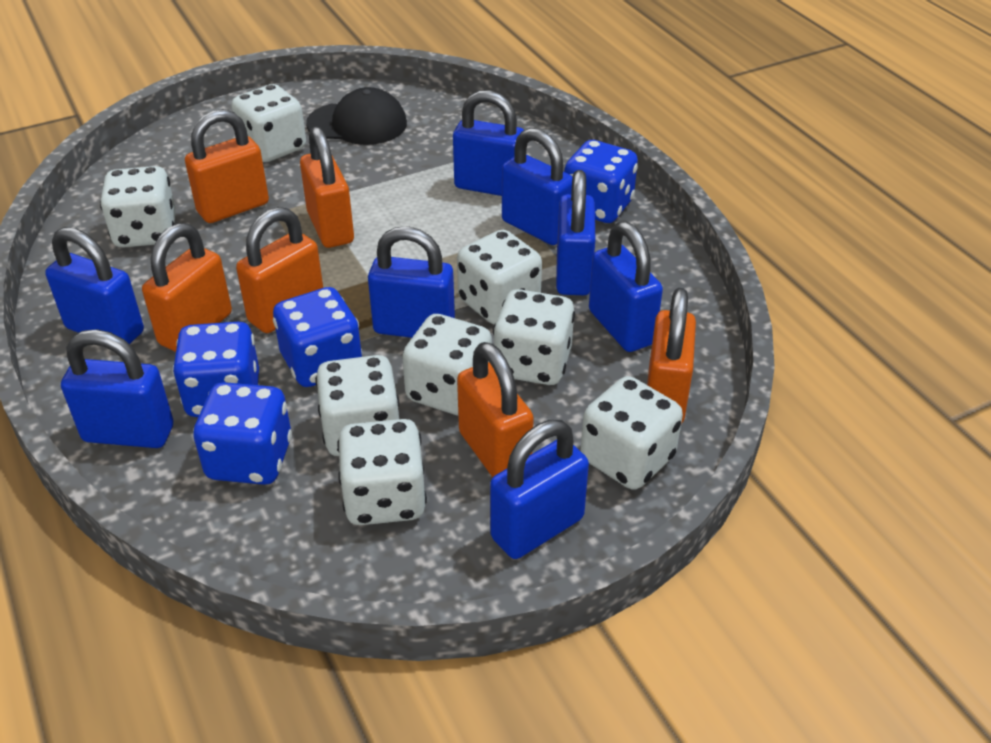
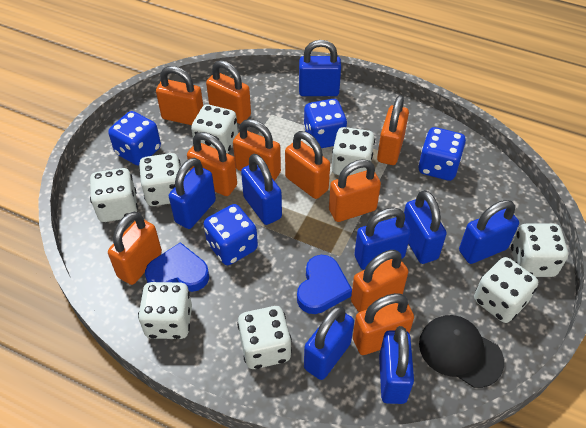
blue heart: 0 -> 2
orange padlock: 6 -> 10

